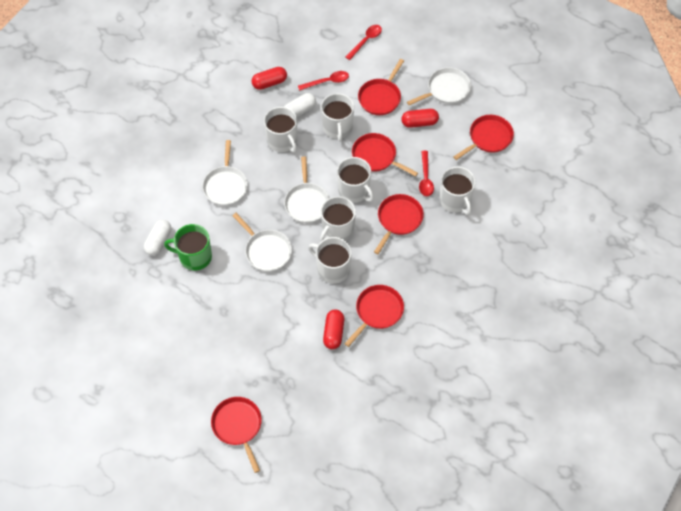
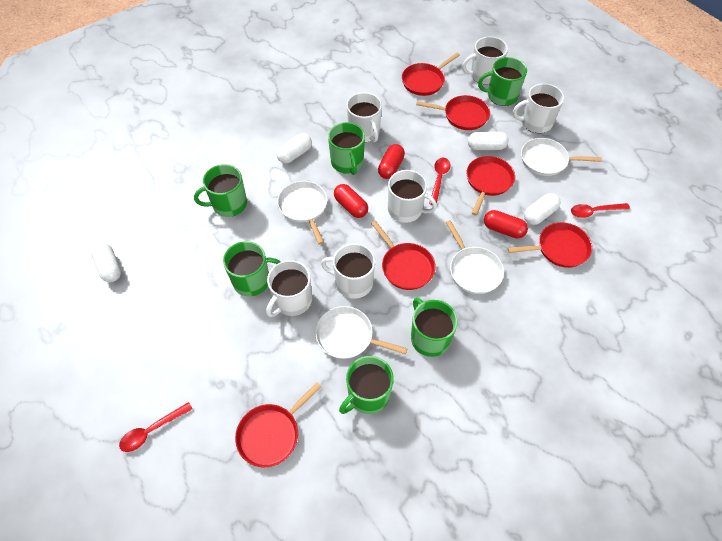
green mug: 1 -> 6
white capsule: 2 -> 4

